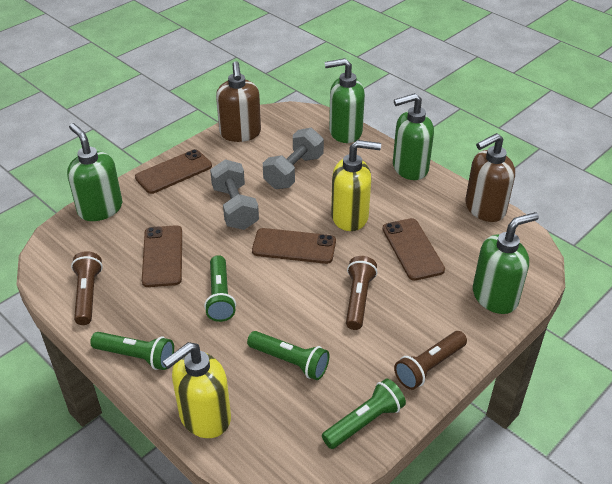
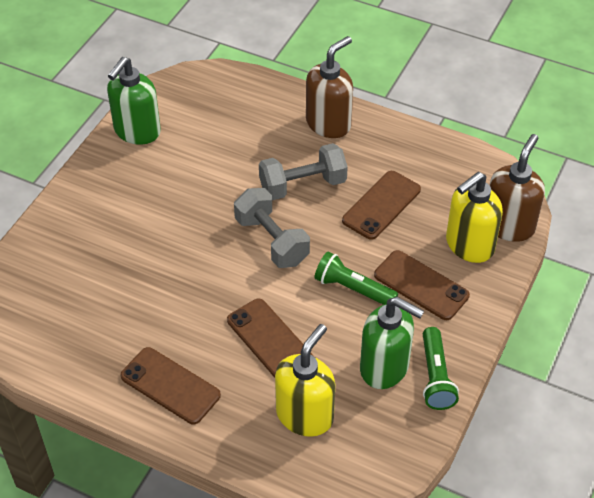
brown flashlight: 3 -> 0
green flashlight: 4 -> 2
green soap dispenser: 4 -> 2

